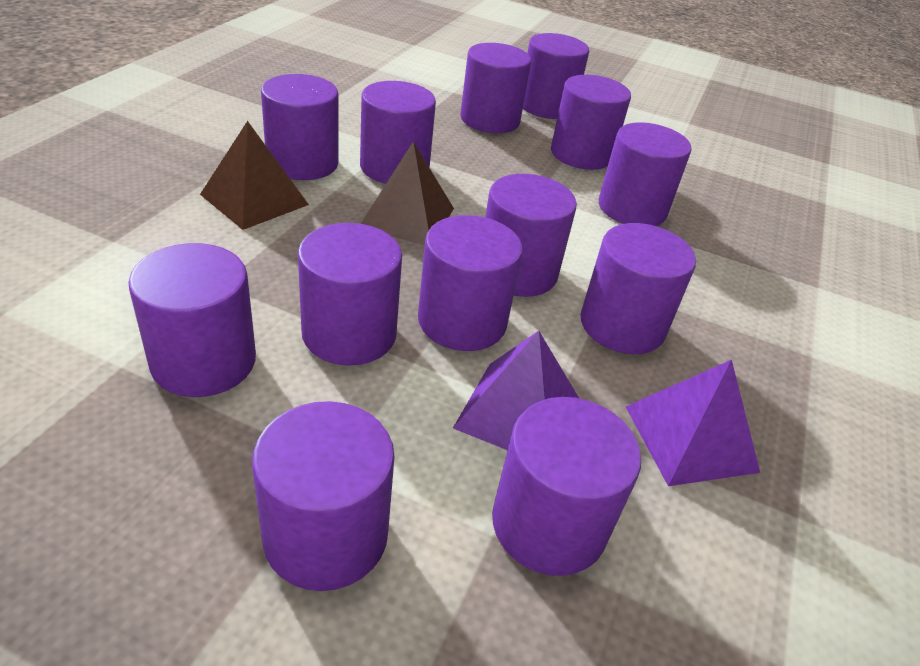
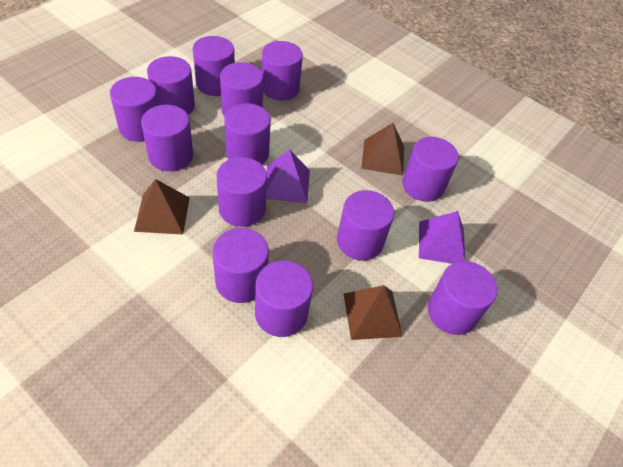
brown pyramid: 2 -> 3

